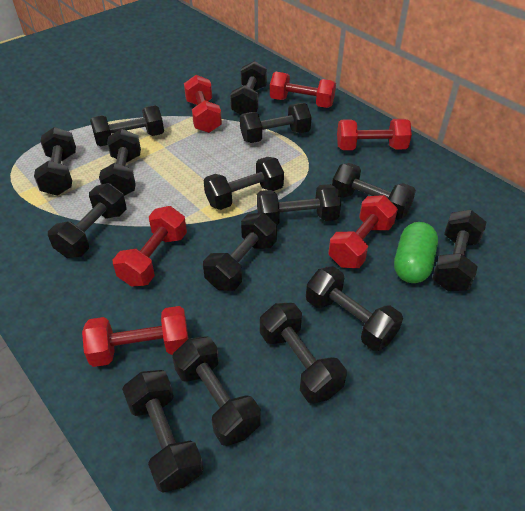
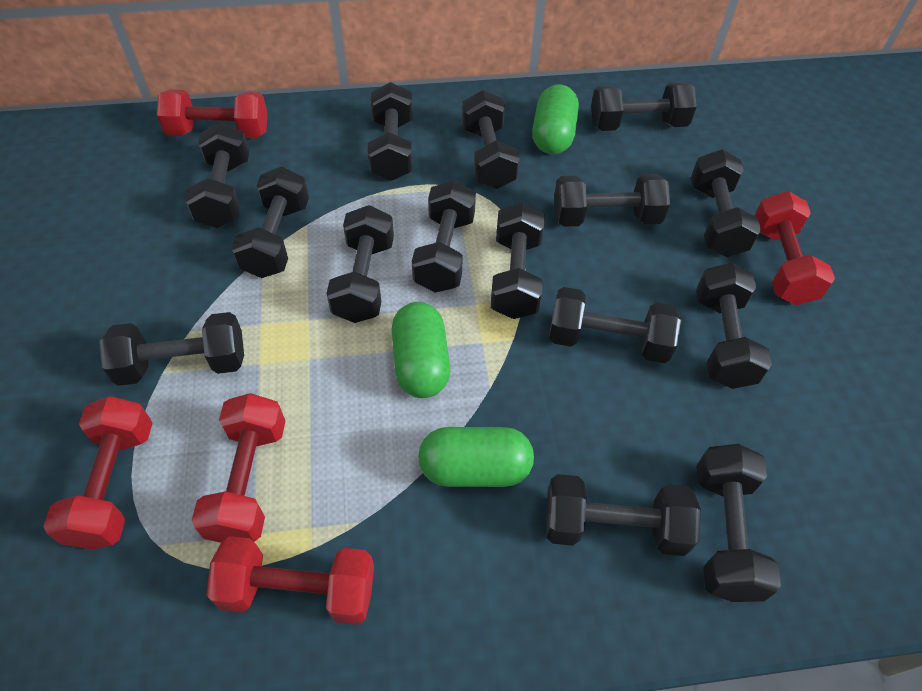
green capsule: 1 -> 3
red dumbbell: 6 -> 5

